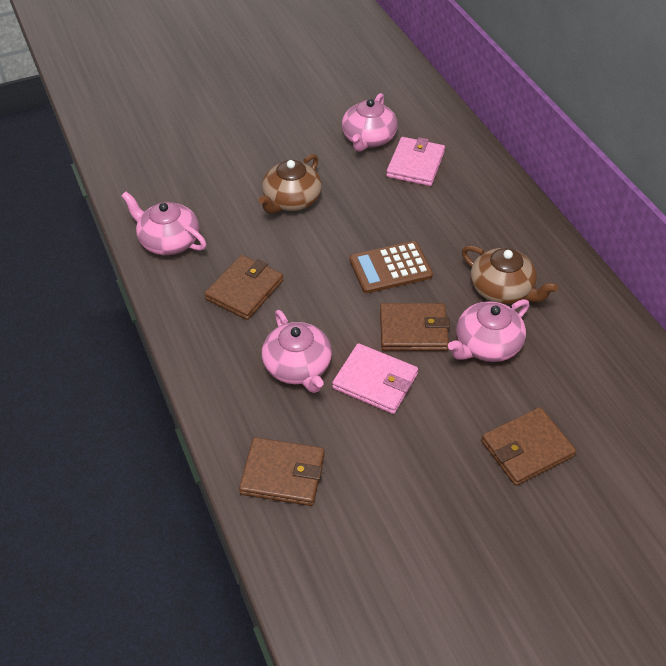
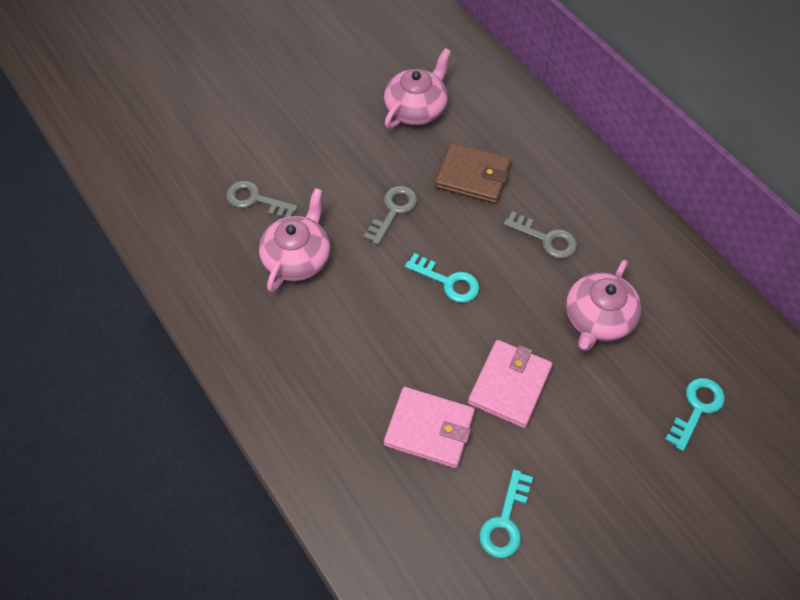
brown calculator: 1 -> 0
brown teapot: 2 -> 0
brown wallet: 4 -> 1
grey key: 0 -> 3
pink teapot: 4 -> 3
turquoise key: 0 -> 3

